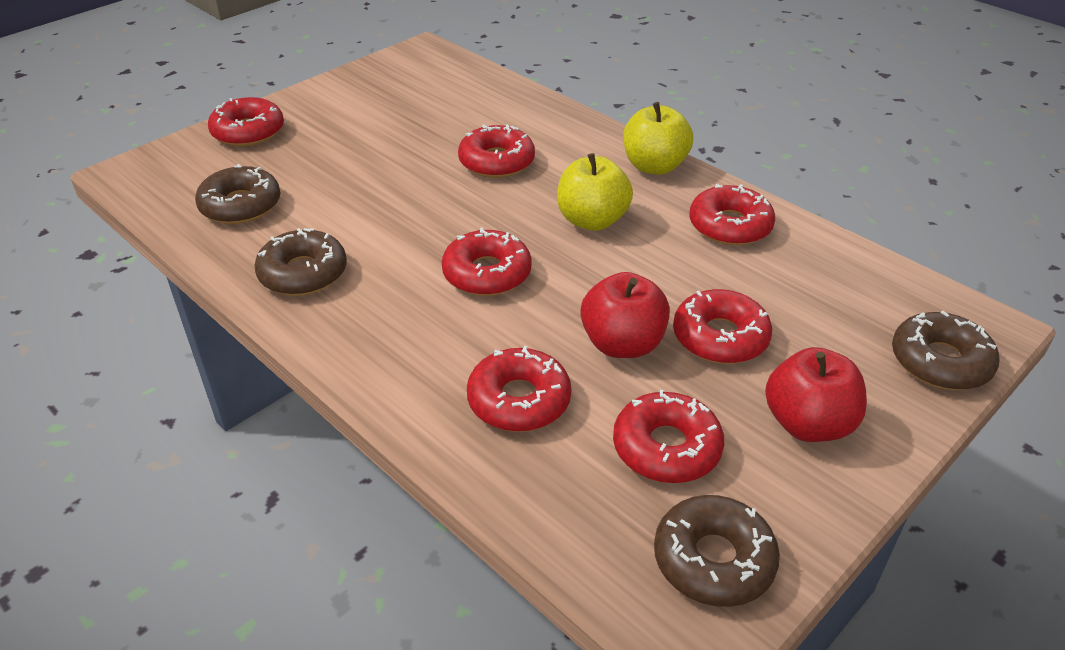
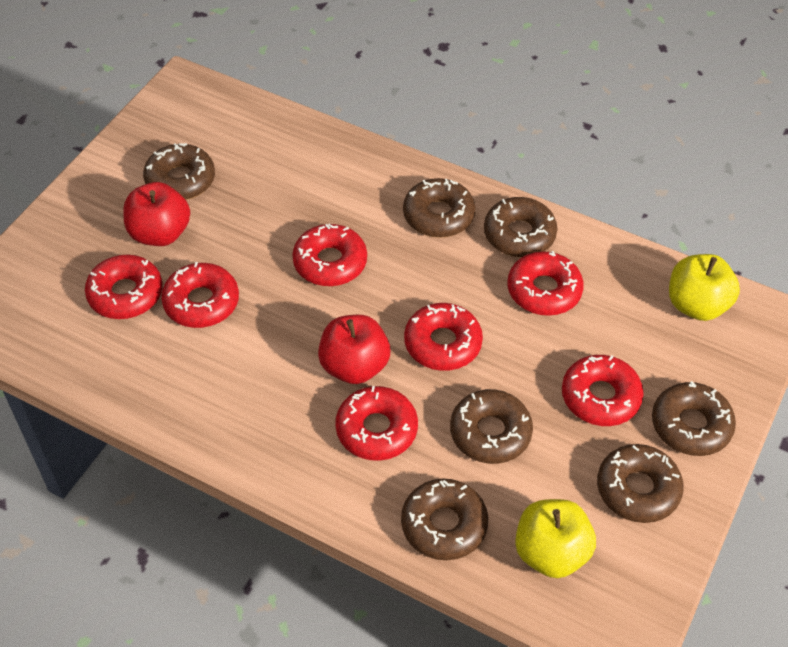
brown donut: 4 -> 7

